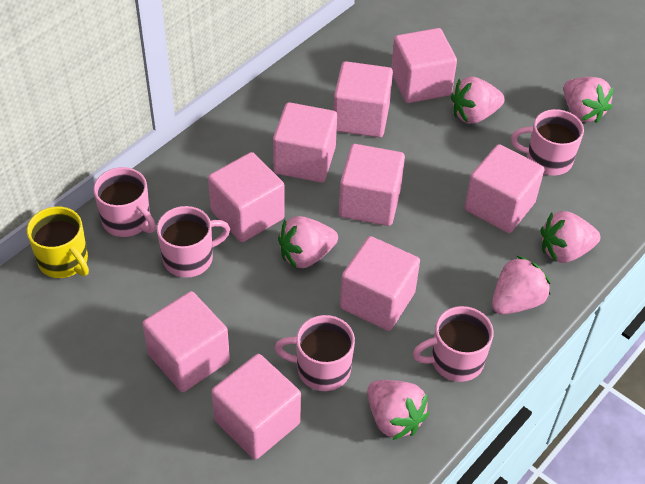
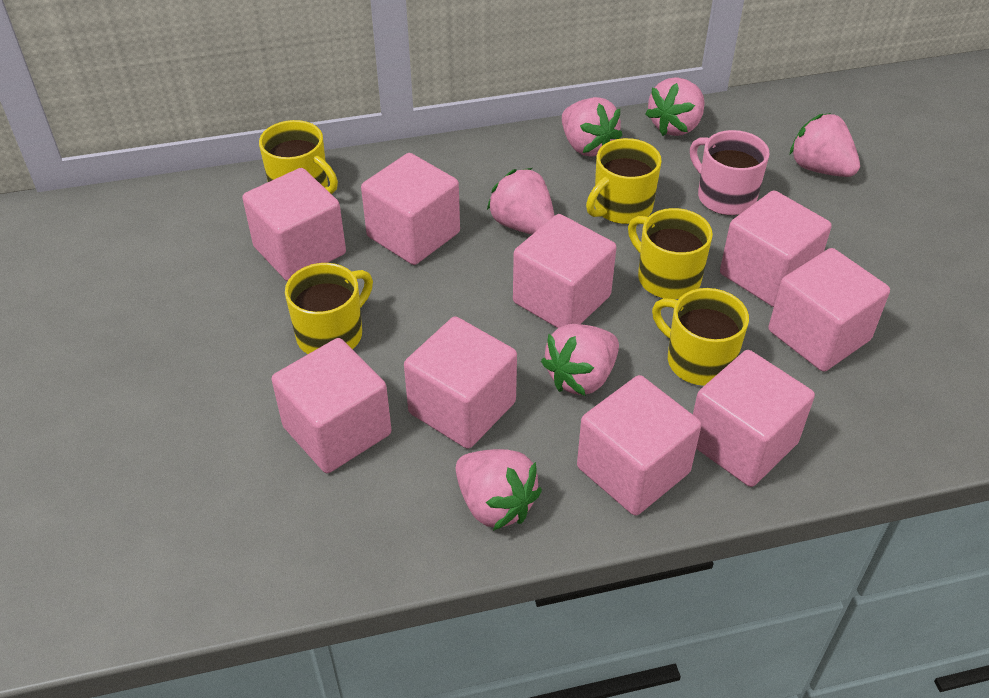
pink mug: 5 -> 1
yellow mug: 1 -> 5

